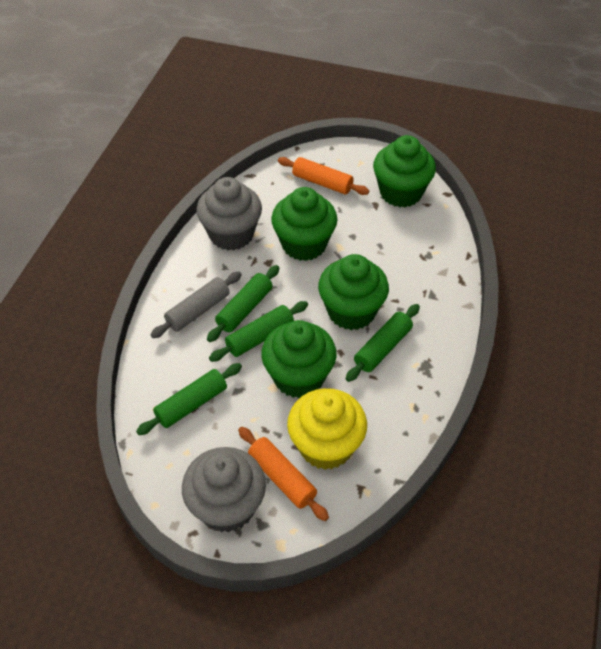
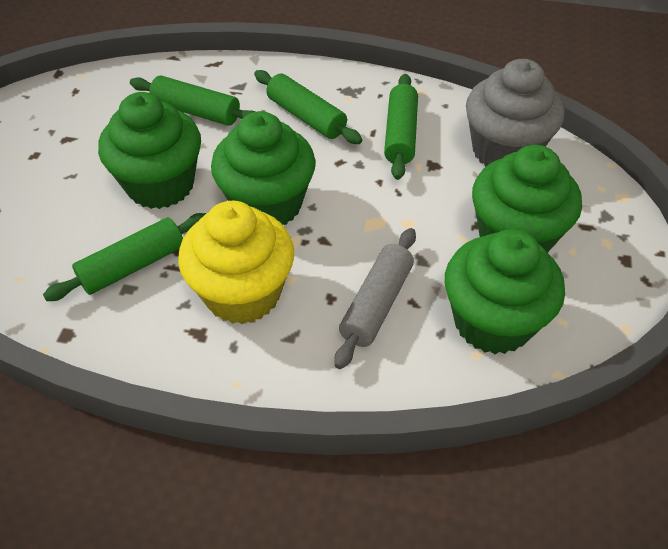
grey cupcake: 2 -> 1
orange rolling pin: 2 -> 0

